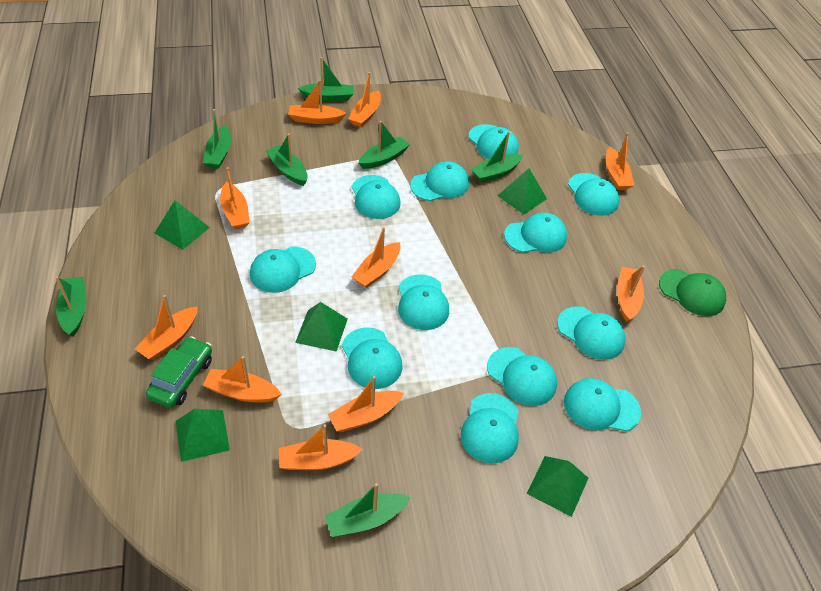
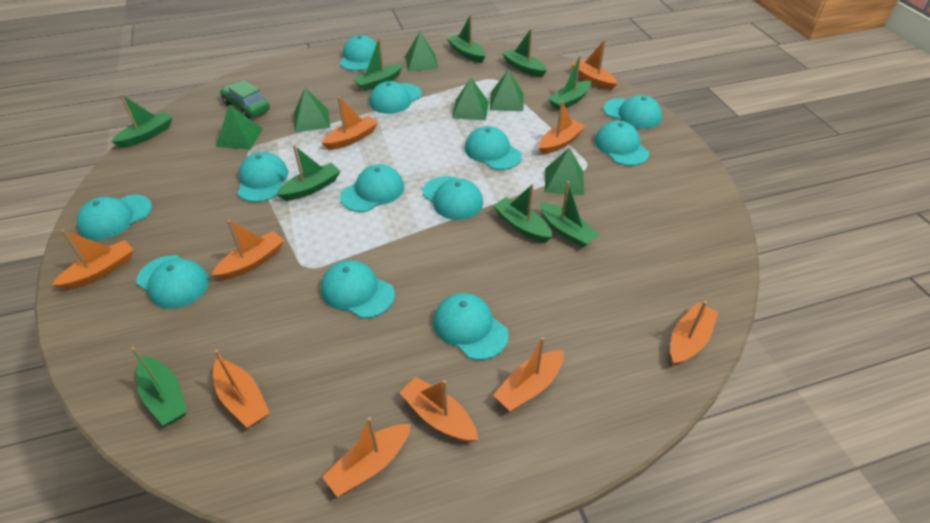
green boat: 7 -> 9
green cap: 1 -> 0
green pyramid: 5 -> 6

